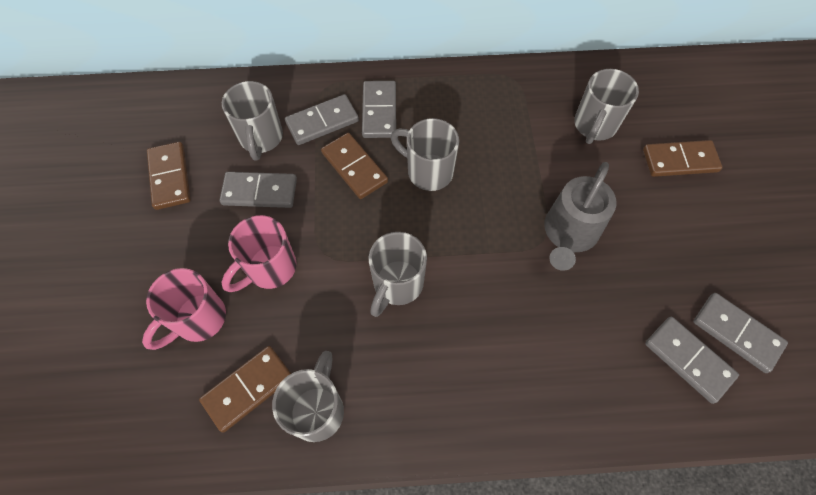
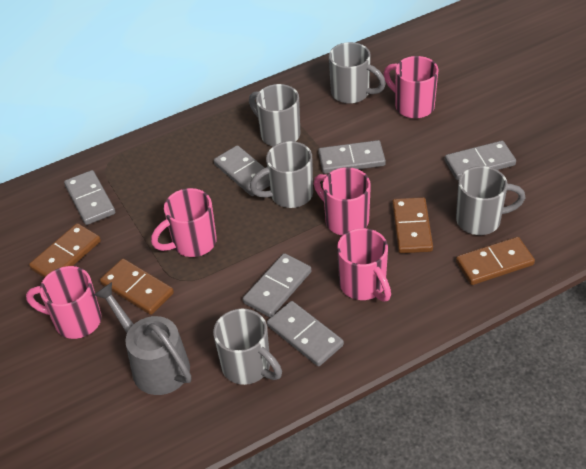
grey domino: 5 -> 6
pink mug: 2 -> 5

